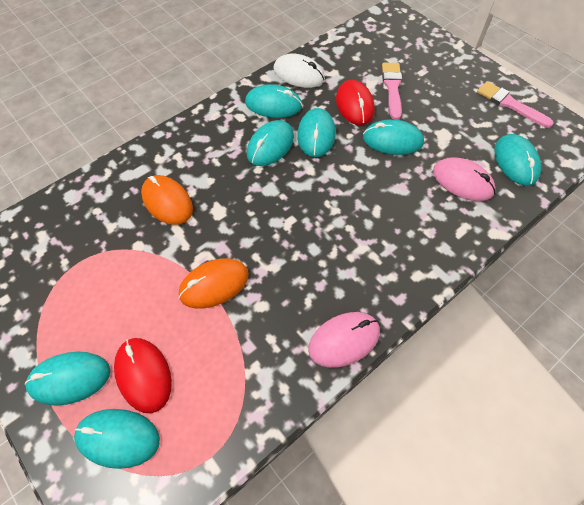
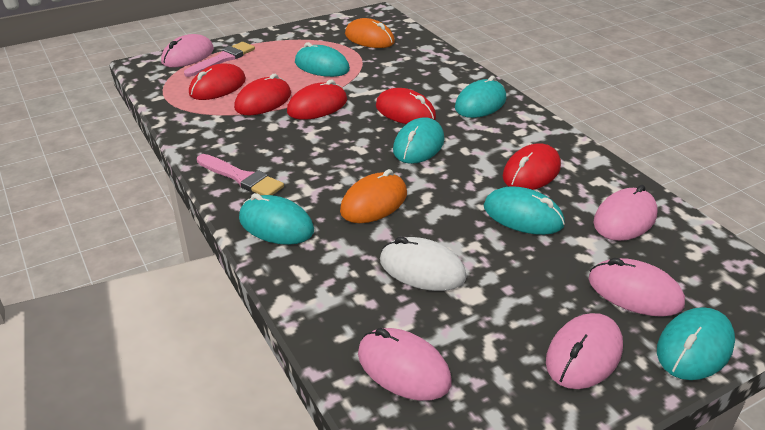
pink mouse: 2 -> 5
red mouse: 2 -> 5
turquoise mouse: 7 -> 6

